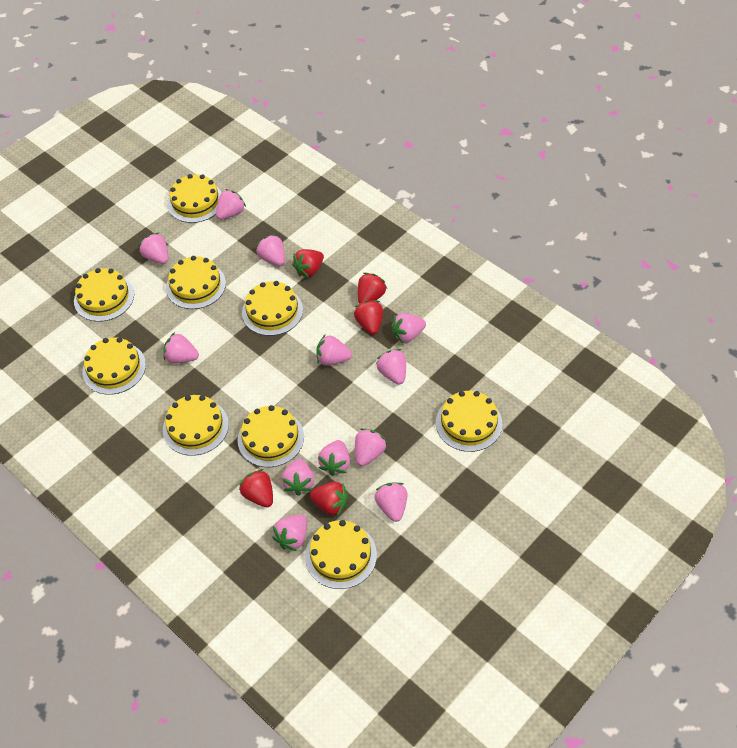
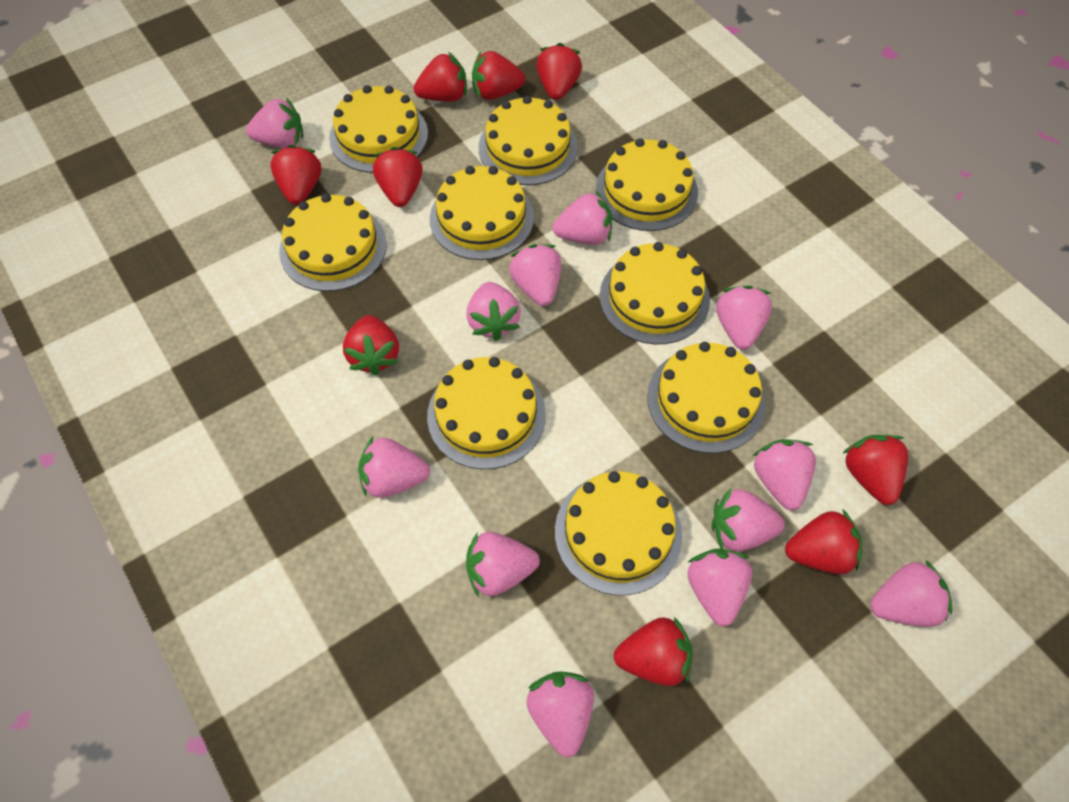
red strawberry: 5 -> 9

